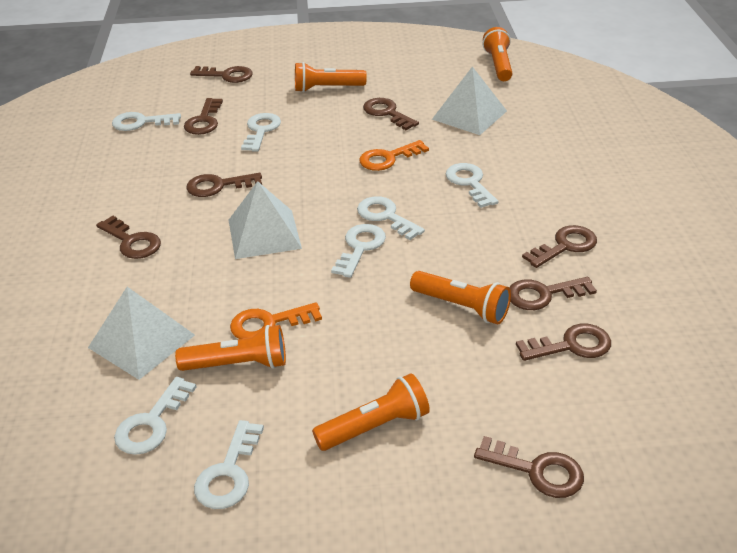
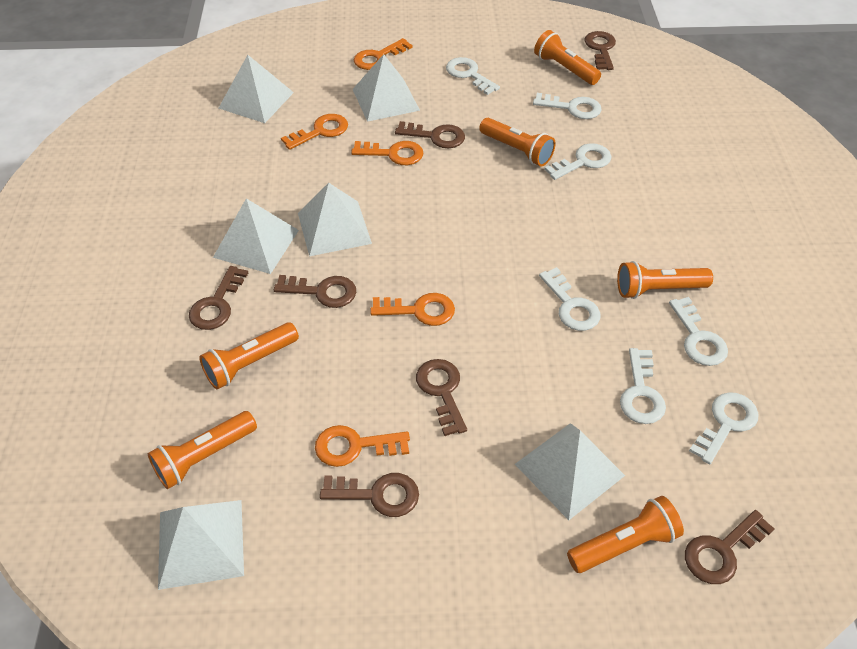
brown key: 9 -> 7
orange flashlight: 5 -> 6
orange key: 2 -> 5
white pyramid: 3 -> 6

